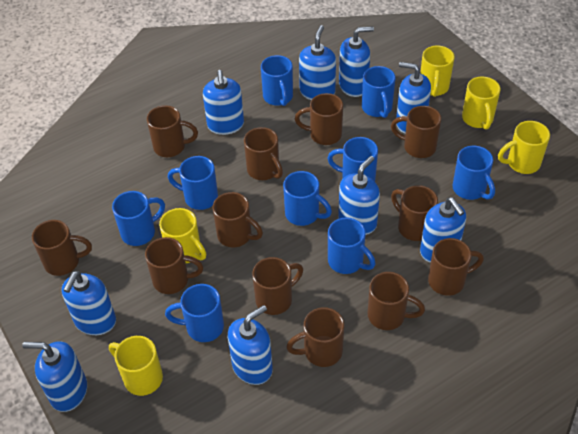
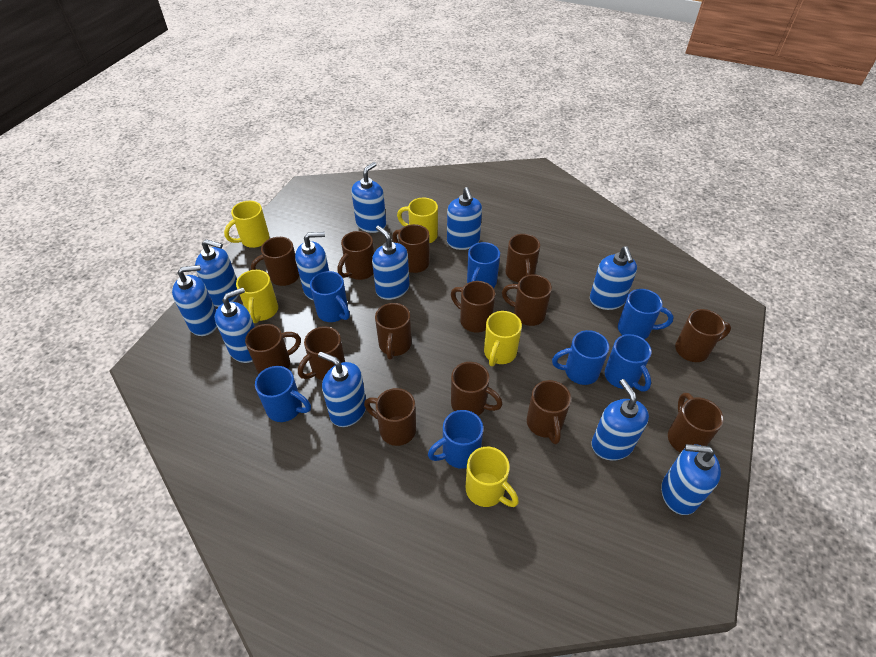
blue mug: 9 -> 7
blue soap dispenser: 9 -> 11
brown mug: 12 -> 14

